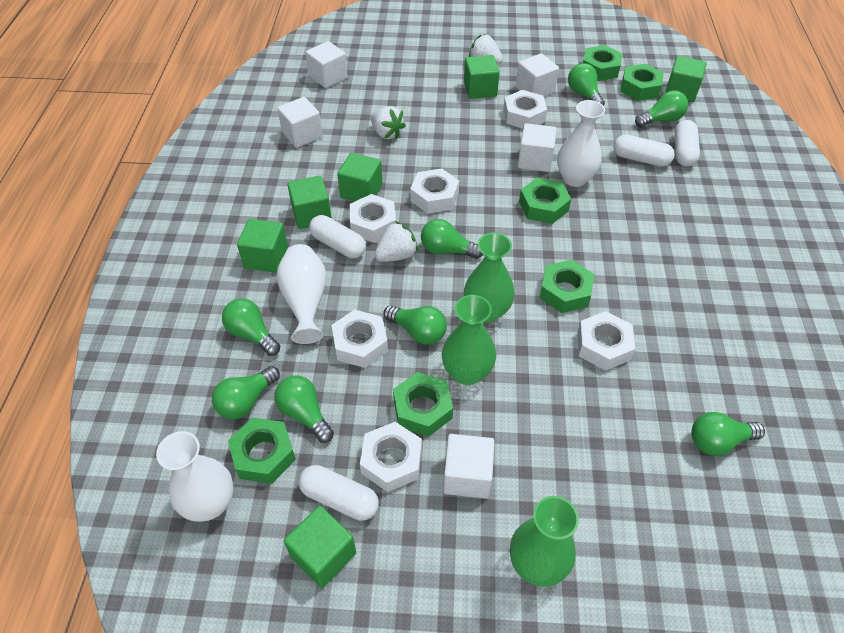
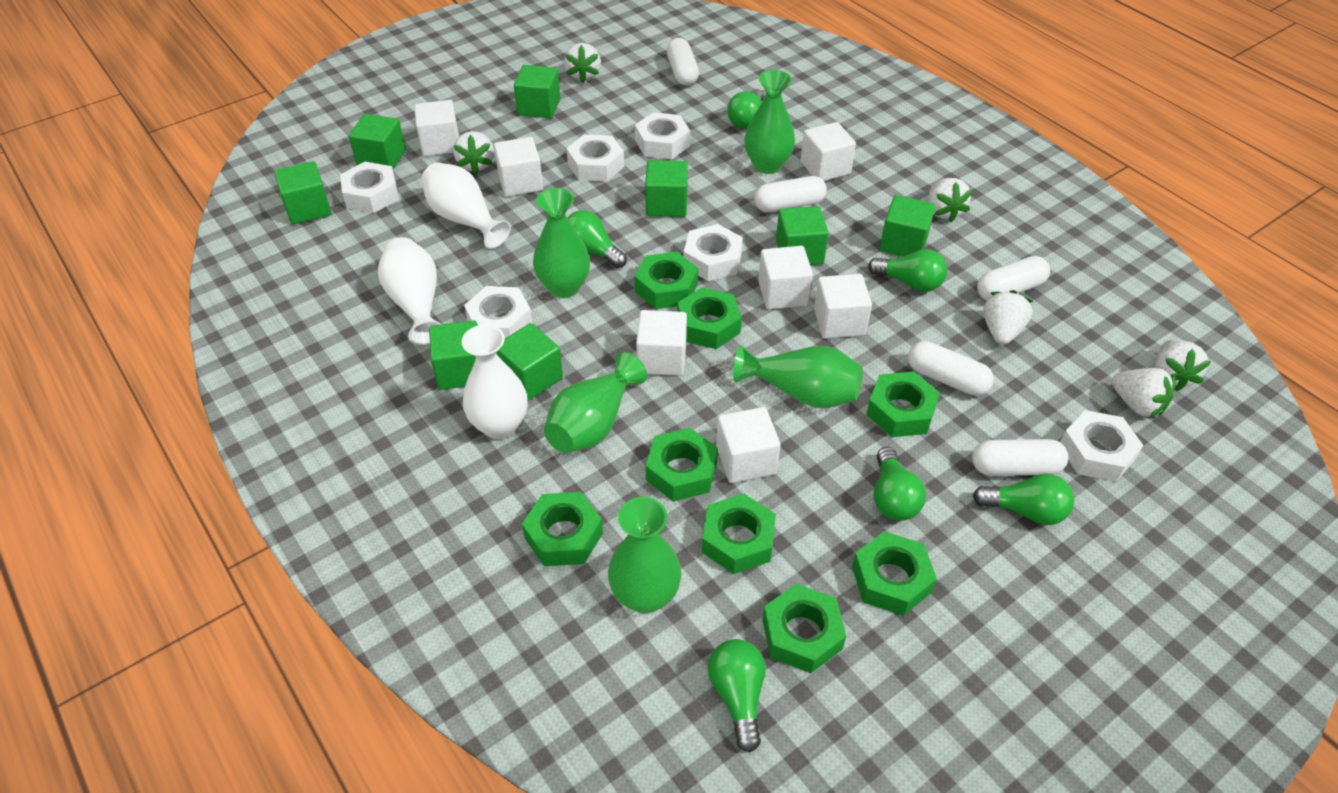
green cube: 6 -> 8
green light bulb: 8 -> 6
green nut: 6 -> 8
green vase: 3 -> 5
white capsule: 4 -> 5
white cube: 5 -> 7
white strawberry: 3 -> 6

